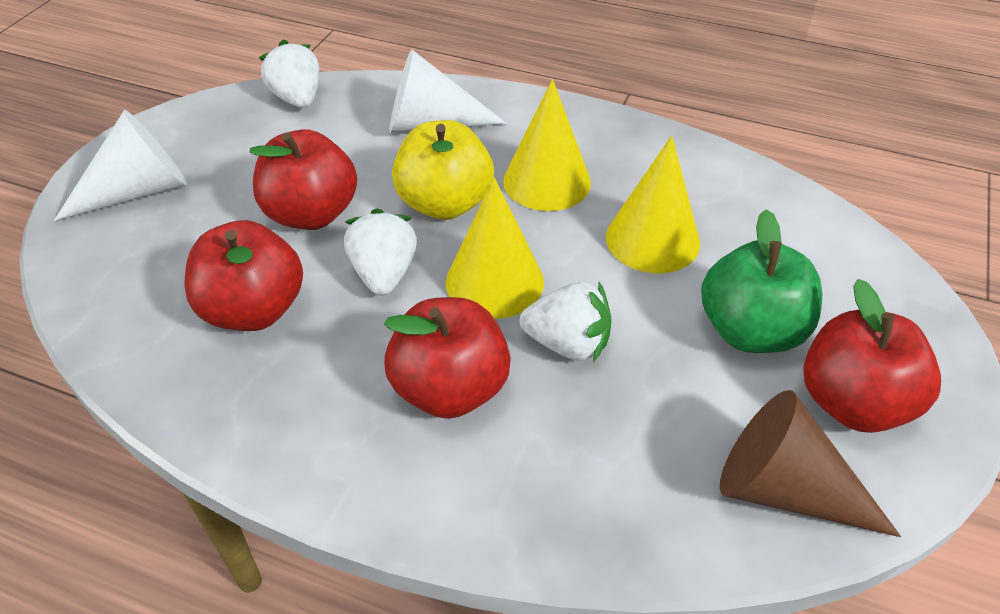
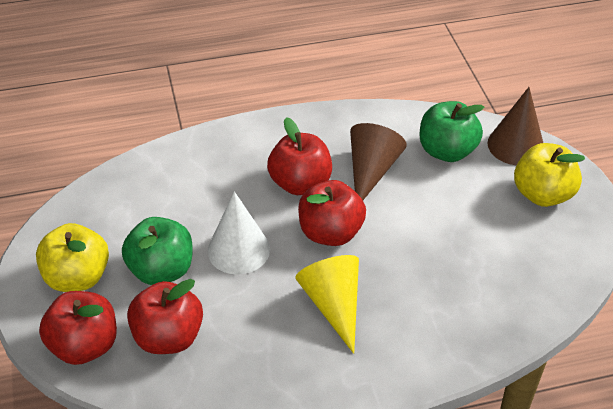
brown cone: 1 -> 2
green apple: 1 -> 2
white cone: 2 -> 1
white strawberry: 3 -> 0
yellow apple: 1 -> 2
yellow cone: 3 -> 1

